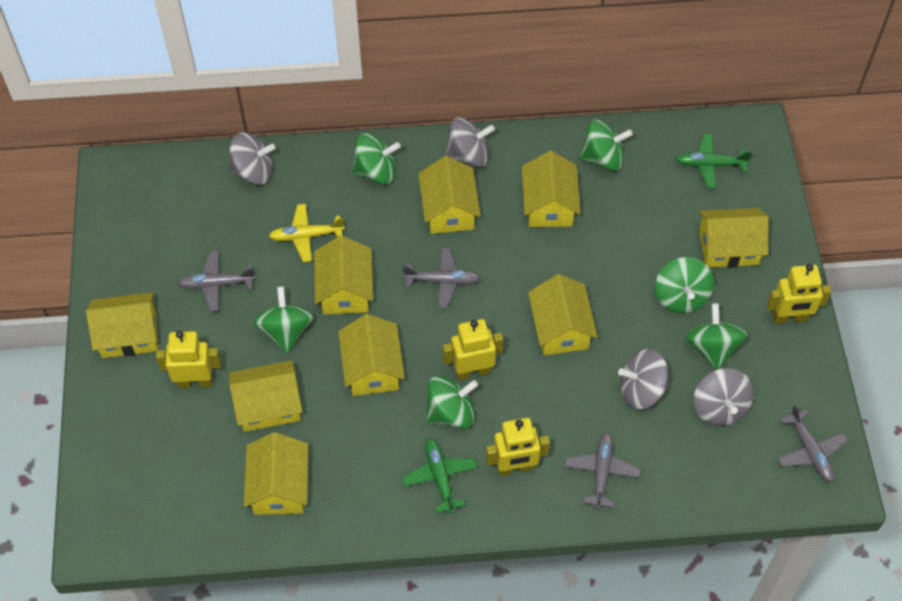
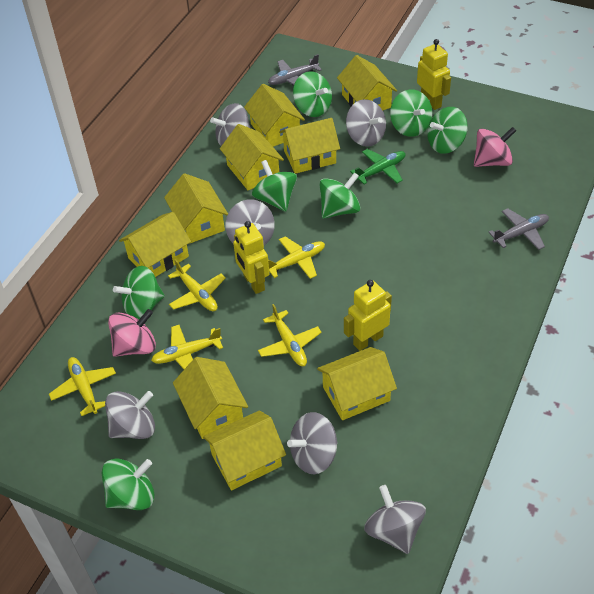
green plane: 2 -> 1
green spinning top: 6 -> 7
grey plane: 4 -> 2
grey spinning top: 4 -> 6
pink spinning top: 0 -> 2
yellow plane: 1 -> 5
yellow robot: 4 -> 3

